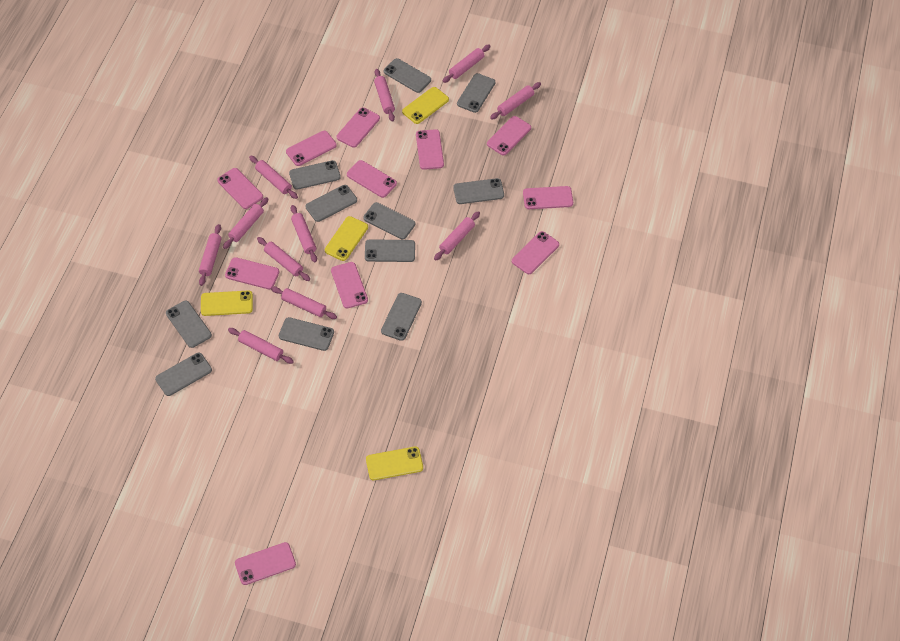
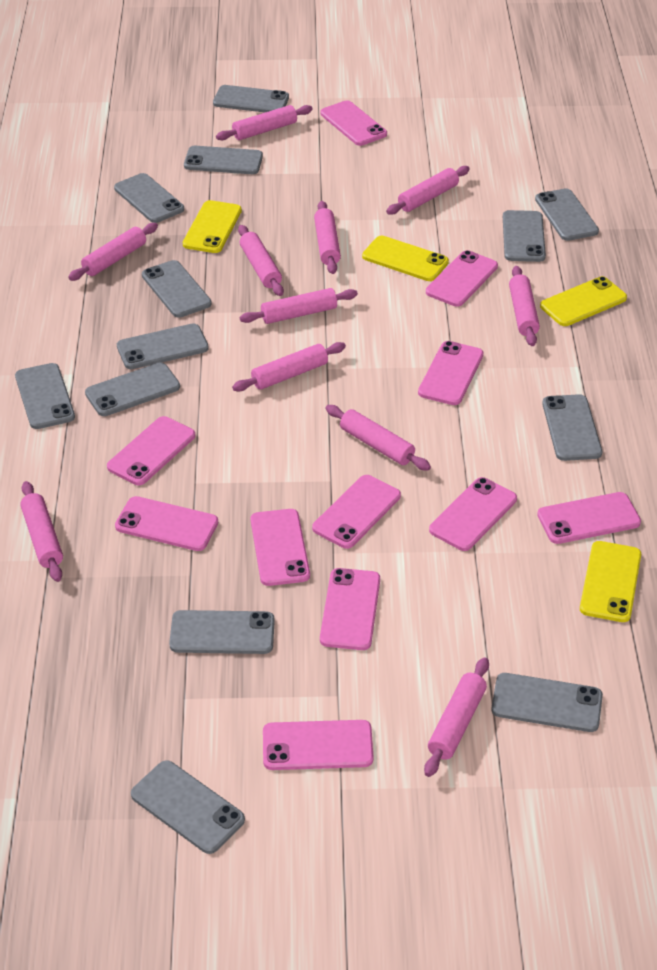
grey phone: 11 -> 13

